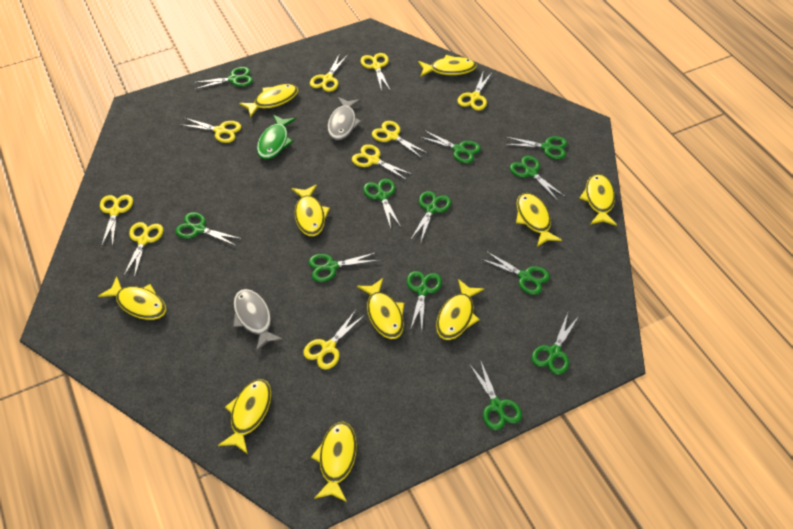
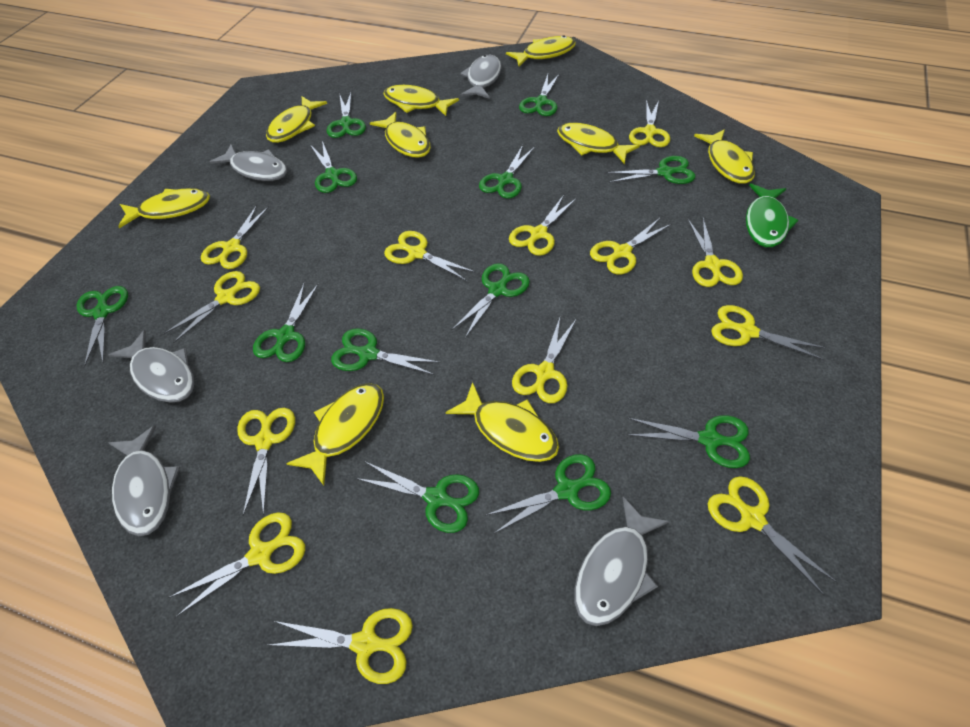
grey fish: 2 -> 5
yellow fish: 10 -> 9
yellow scissors: 9 -> 13

